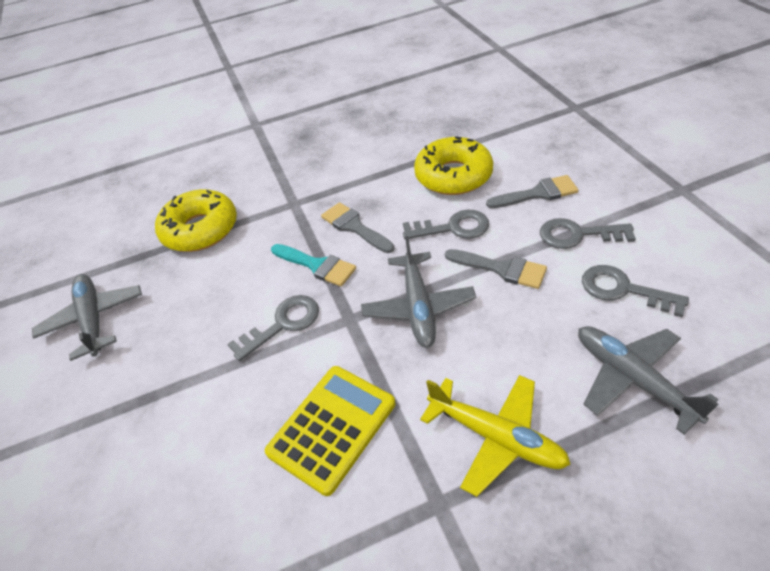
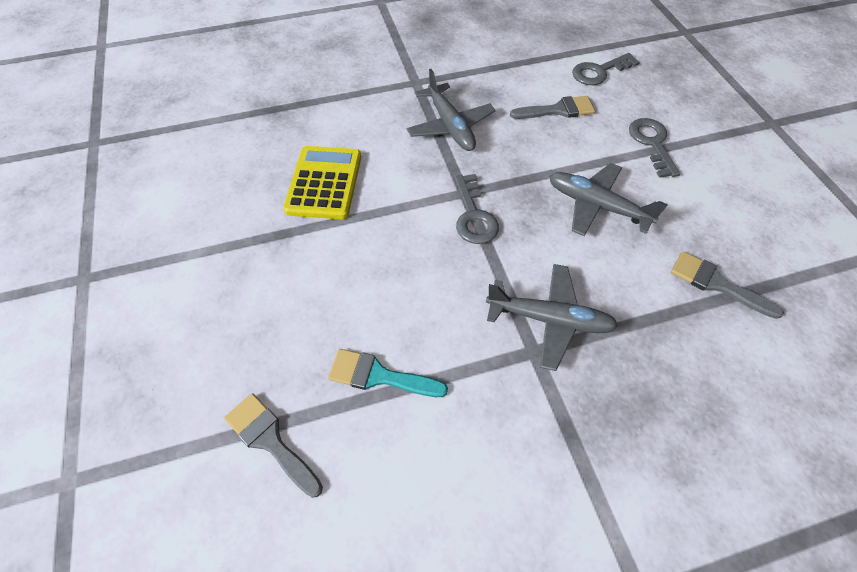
grey key: 4 -> 3
yellow donut: 2 -> 0
yellow plane: 1 -> 0

